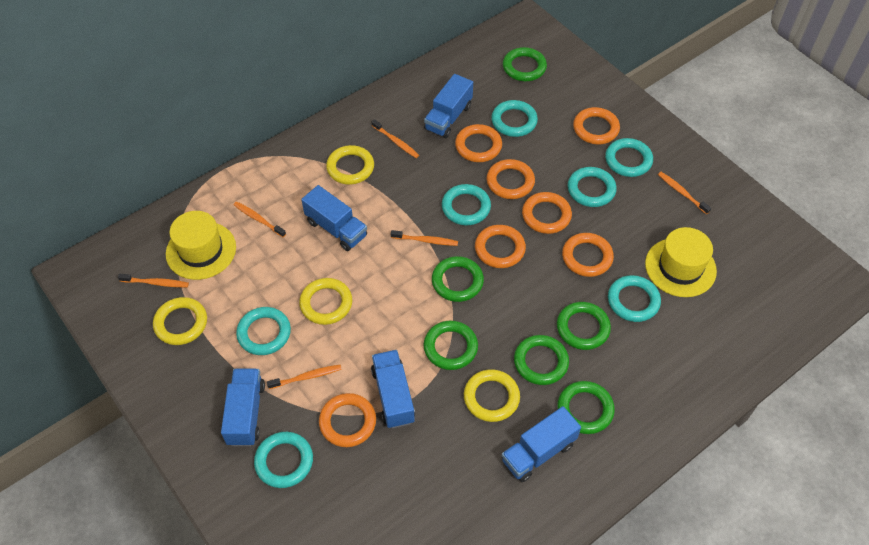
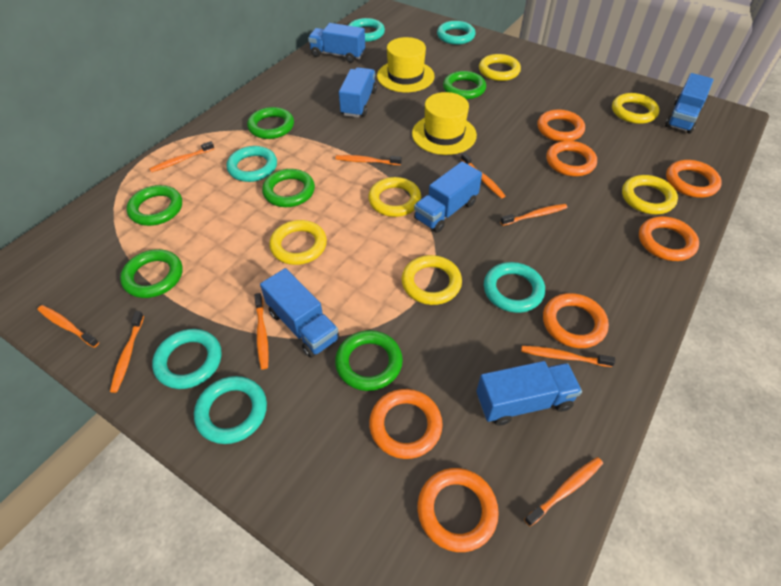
blue truck: 5 -> 6
orange toothbrush: 6 -> 9
turquoise ring: 7 -> 6
yellow ring: 4 -> 6

